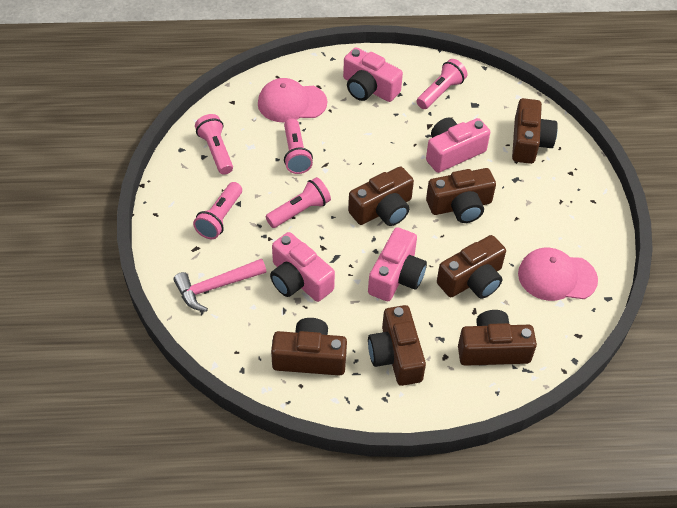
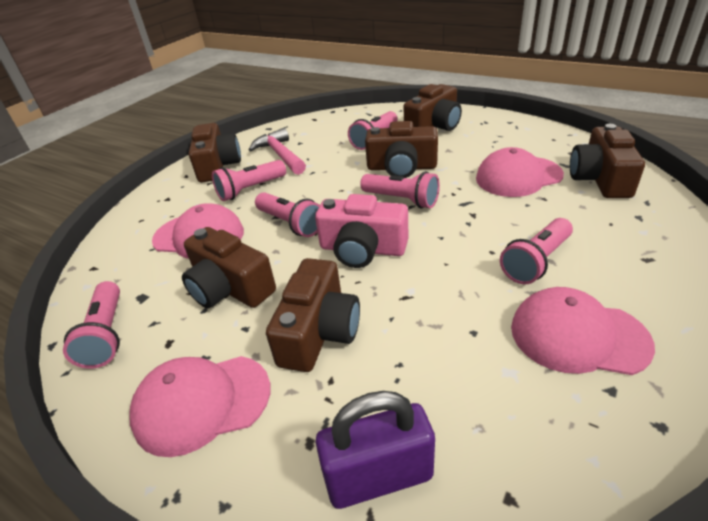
brown camera: 7 -> 6
pink camera: 4 -> 1
pink cap: 2 -> 4
pink flashlight: 5 -> 6
purple padlock: 0 -> 1

